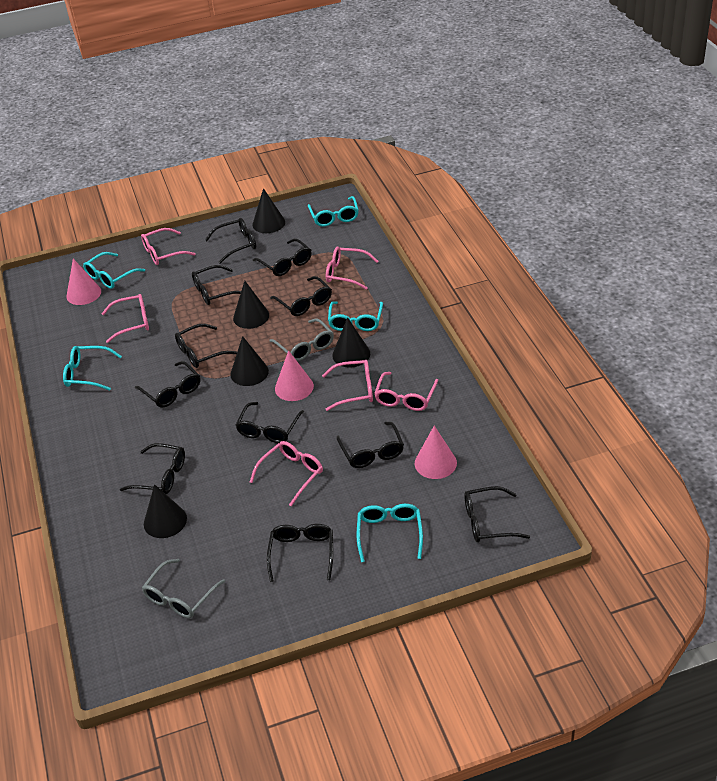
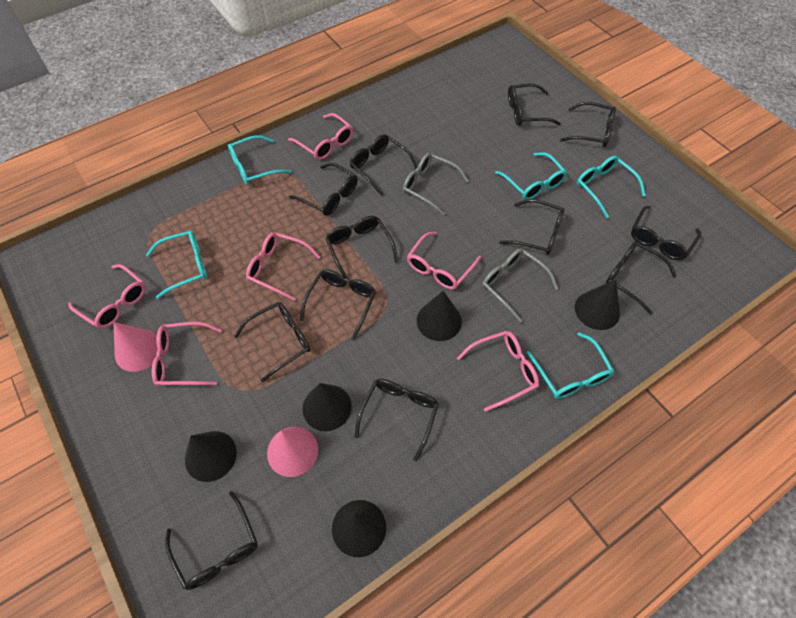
black glasses: 11 -> 12
pink cone: 3 -> 2

